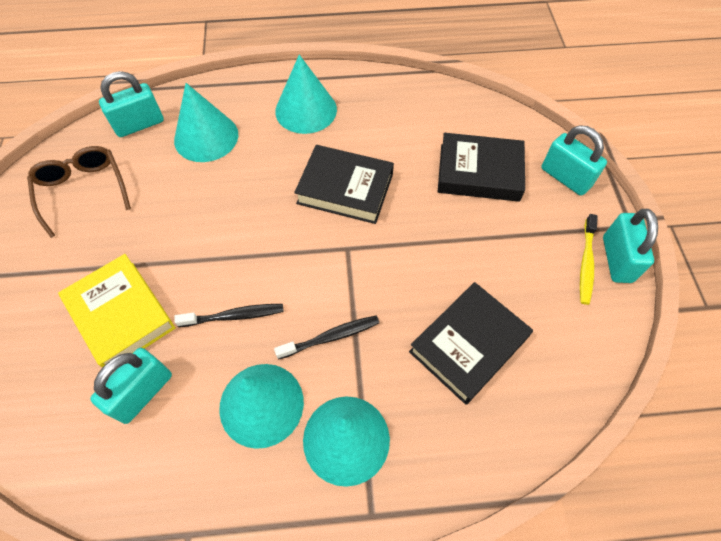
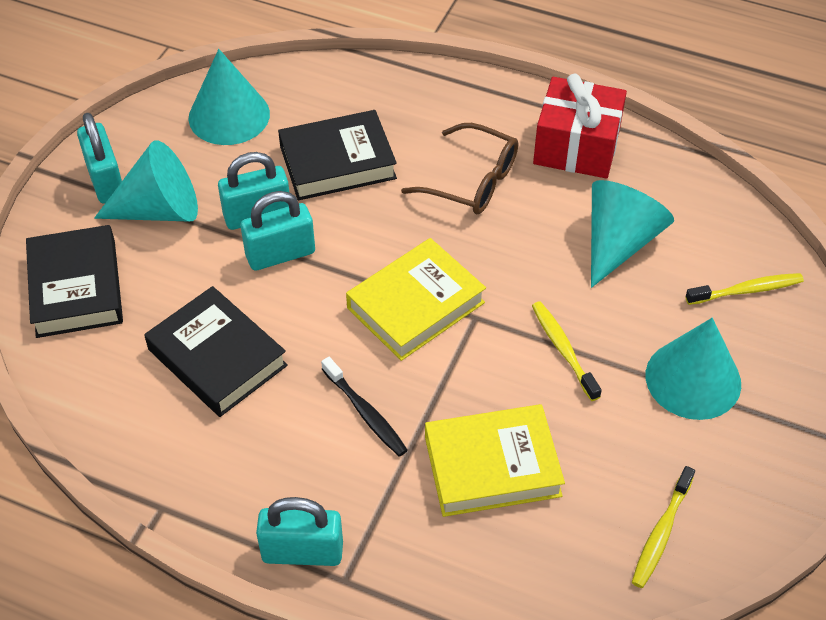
black toothbrush: 2 -> 1
red gift: 0 -> 1
yellow book: 1 -> 2
yellow toothbrush: 1 -> 3

